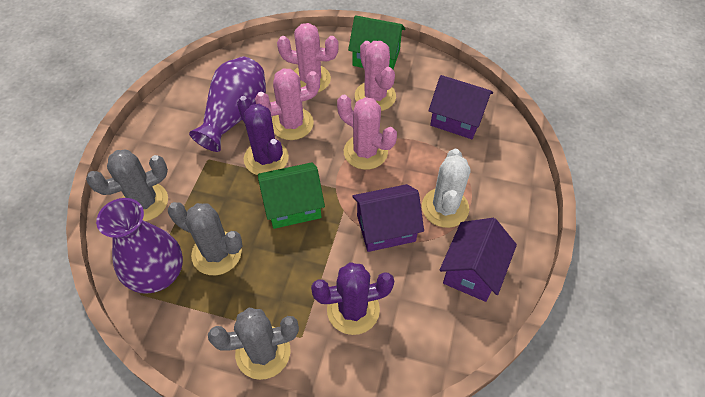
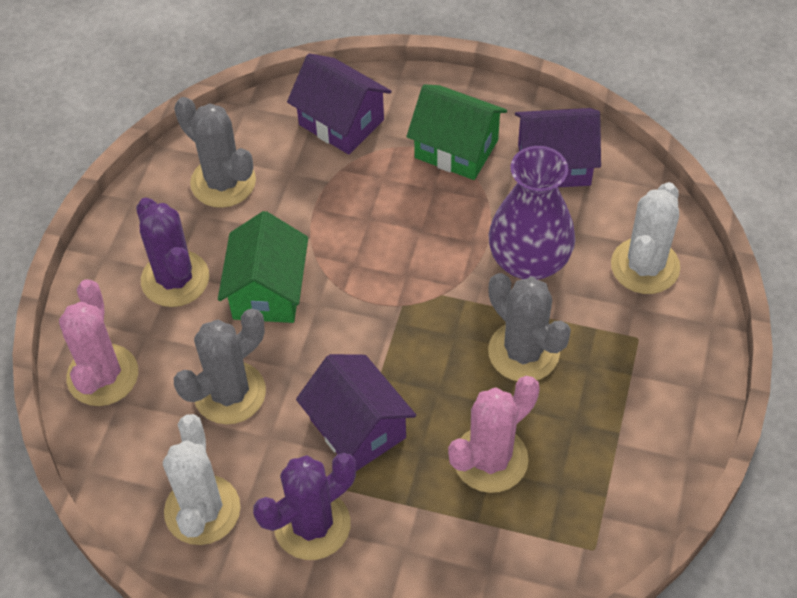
pink cactus: 4 -> 2
purple vase: 2 -> 1
white cactus: 1 -> 2

